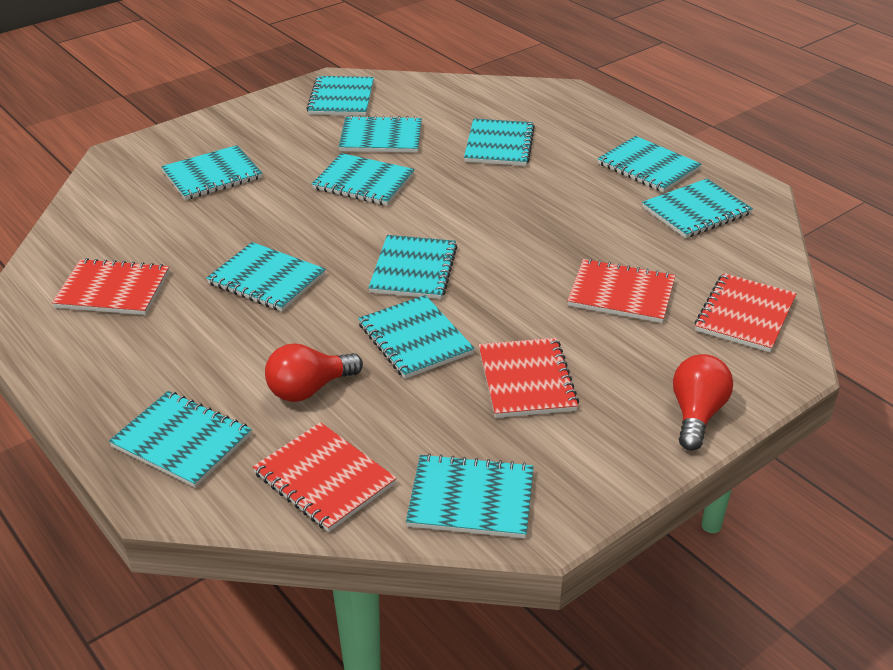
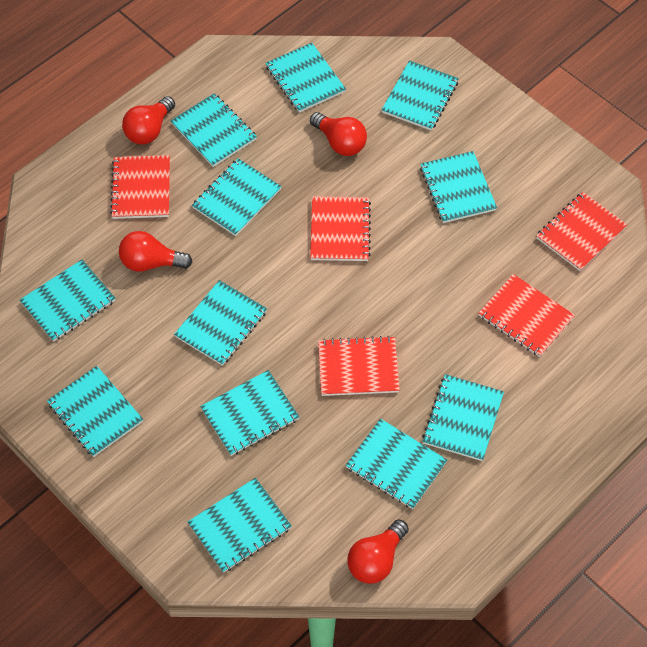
red light bulb: 2 -> 4

